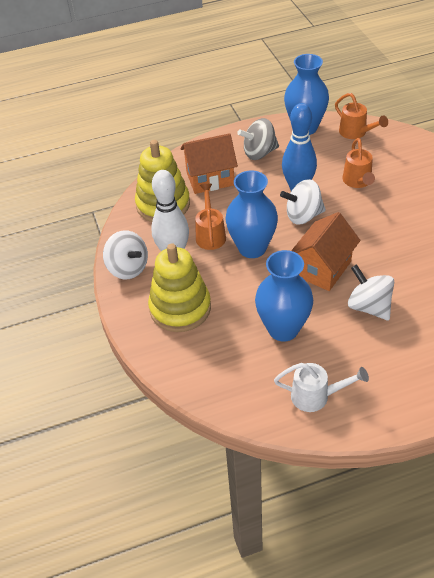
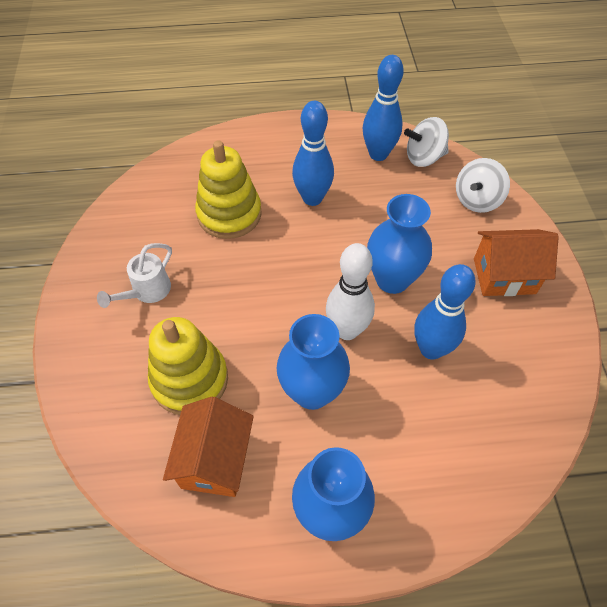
blue bowling pin: 1 -> 3
grey spinning top: 1 -> 0
orange watering can: 3 -> 0
white spinning top: 3 -> 2

